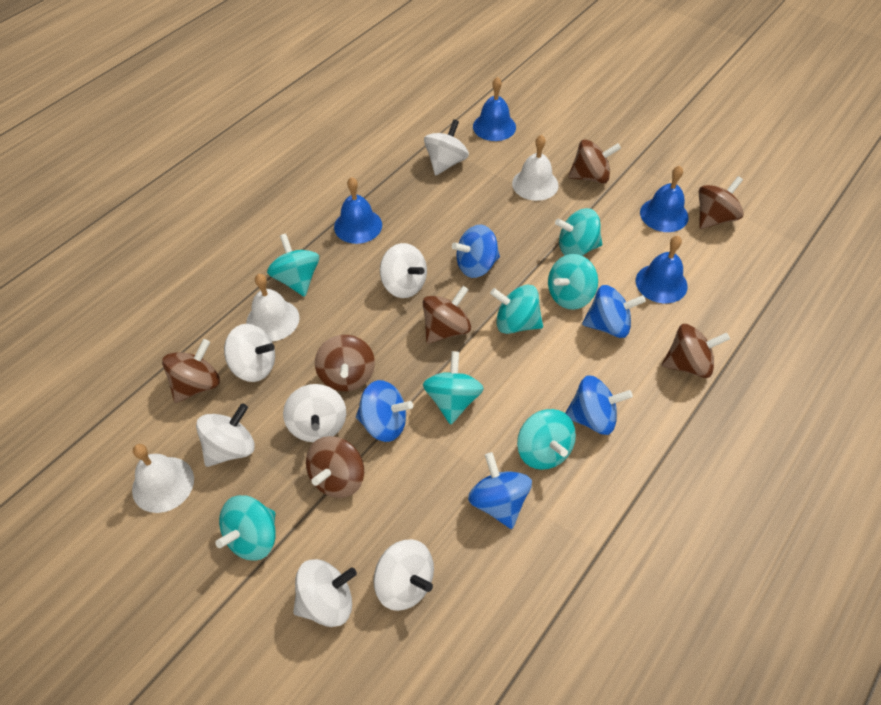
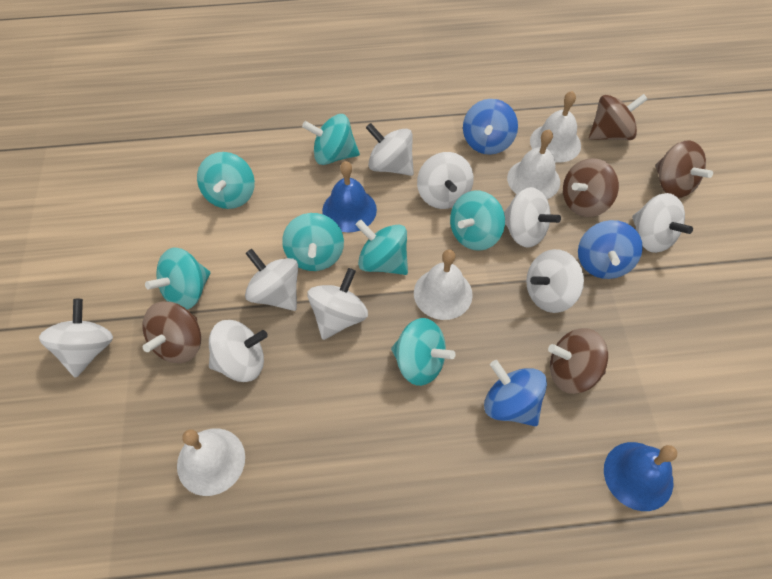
blue bell: 4 -> 2
blue spinning top: 5 -> 3
brown spinning top: 7 -> 5
white bell: 3 -> 4
white spinning top: 7 -> 9

